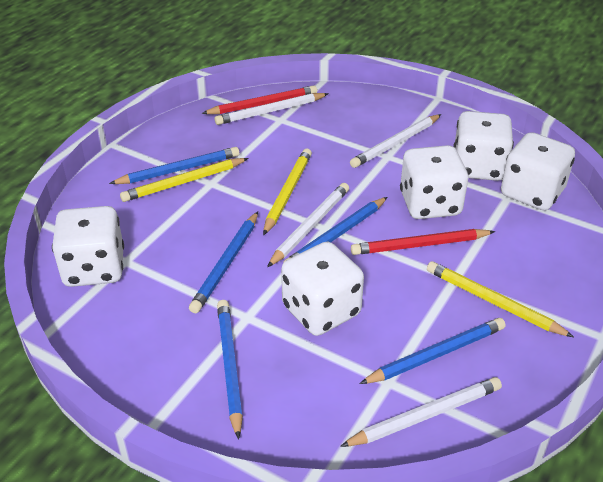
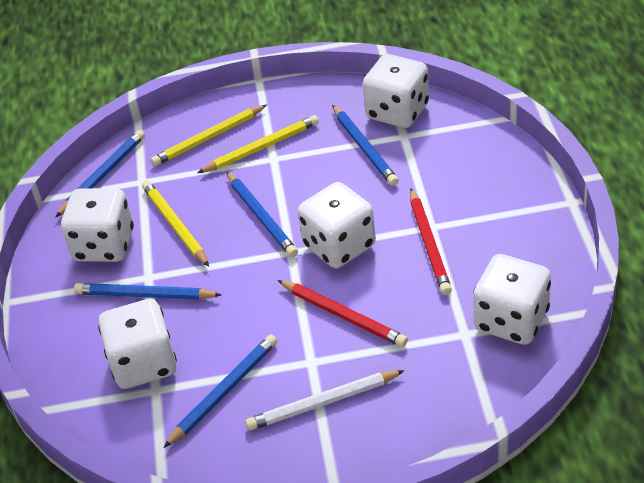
white pencil: 4 -> 1

